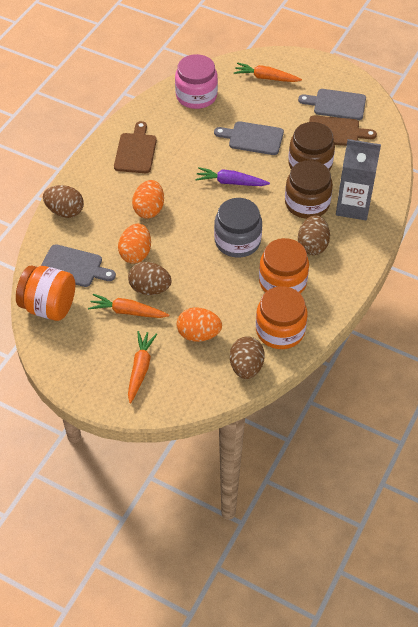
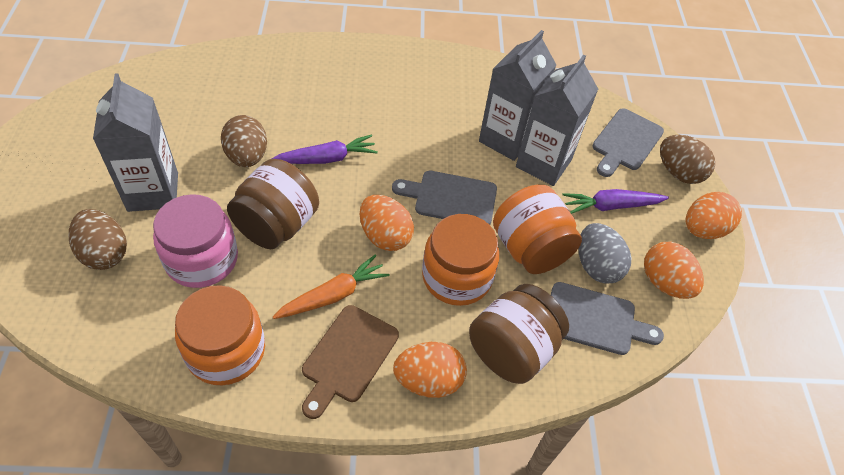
brown cutting board: 2 -> 1
brown egg: 4 -> 3
grey carton: 1 -> 3
grey egg: 0 -> 1
grey jar: 1 -> 0
orange carrot: 3 -> 1
orange egg: 3 -> 4
purple carrot: 1 -> 2

